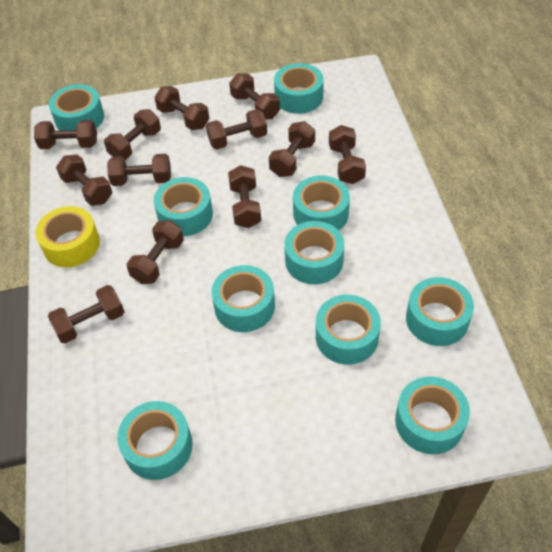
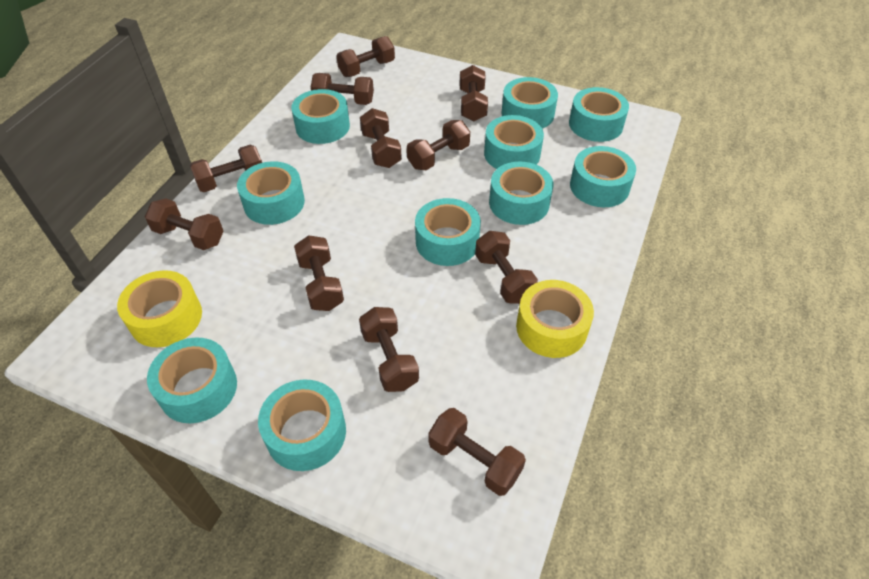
brown dumbbell: 12 -> 11
yellow tape: 1 -> 2

